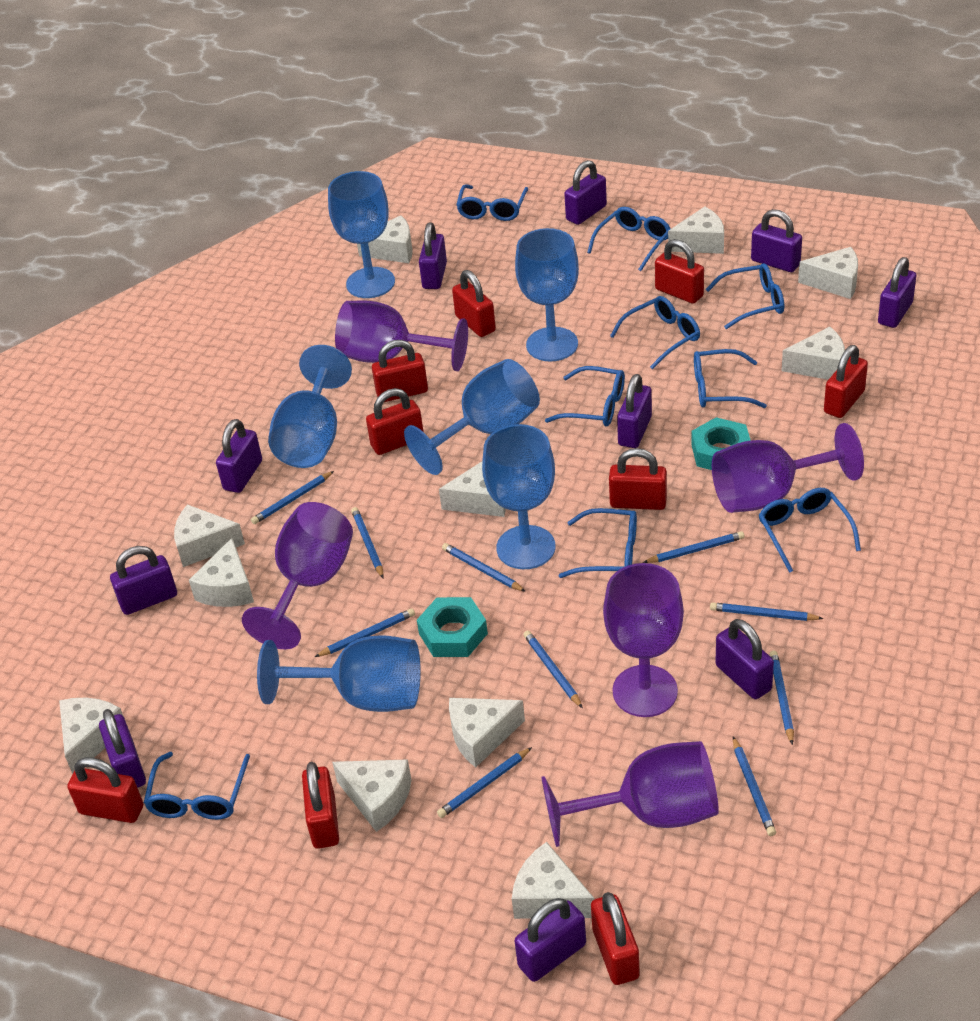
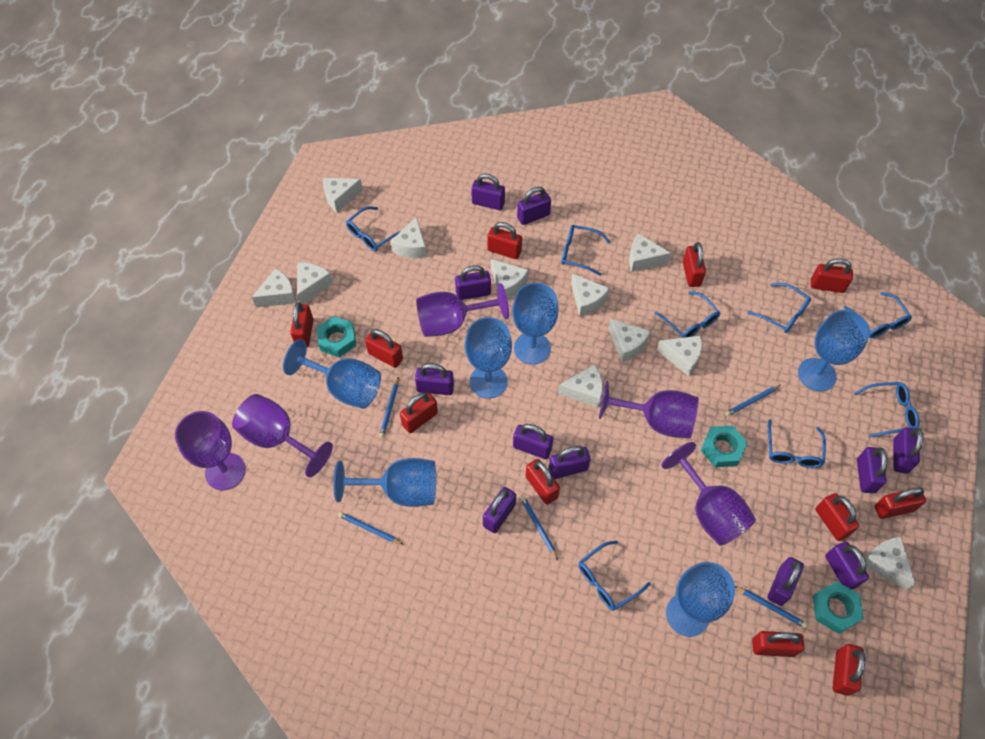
blue glasses: 9 -> 8
blue pencil: 10 -> 5
purple padlock: 10 -> 11
red padlock: 9 -> 11
turquoise nut: 2 -> 3

